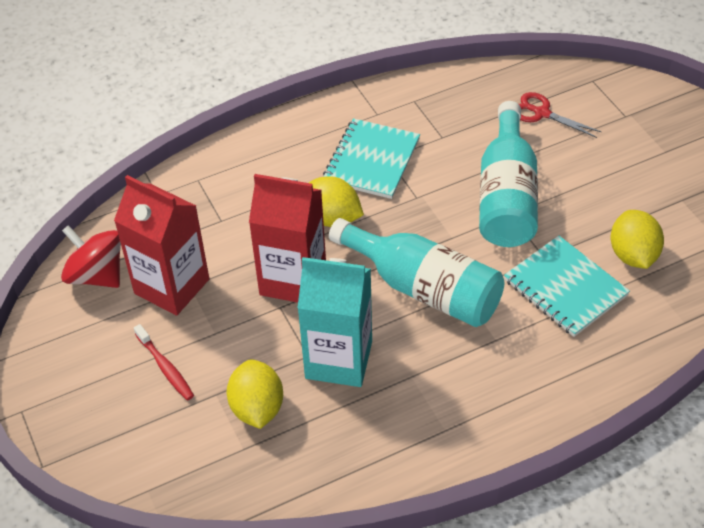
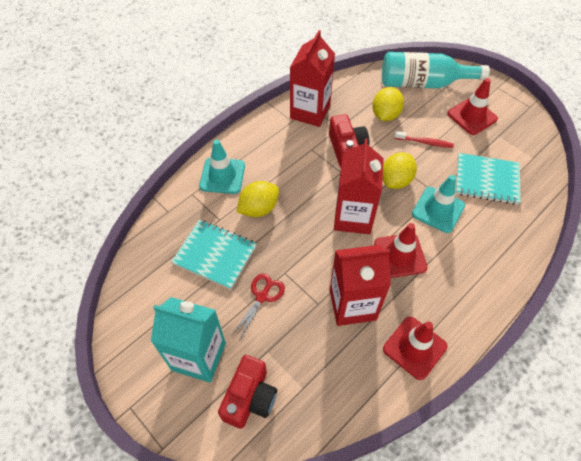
red camera: 0 -> 2
red carton: 2 -> 3
red spinning top: 1 -> 0
red traffic cone: 0 -> 3
turquoise bottle: 2 -> 1
turquoise traffic cone: 0 -> 2

